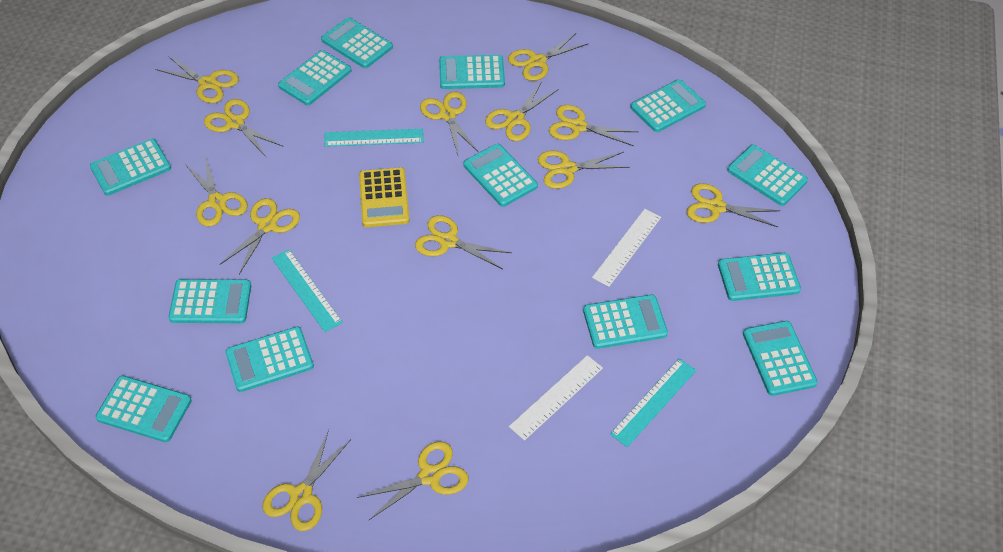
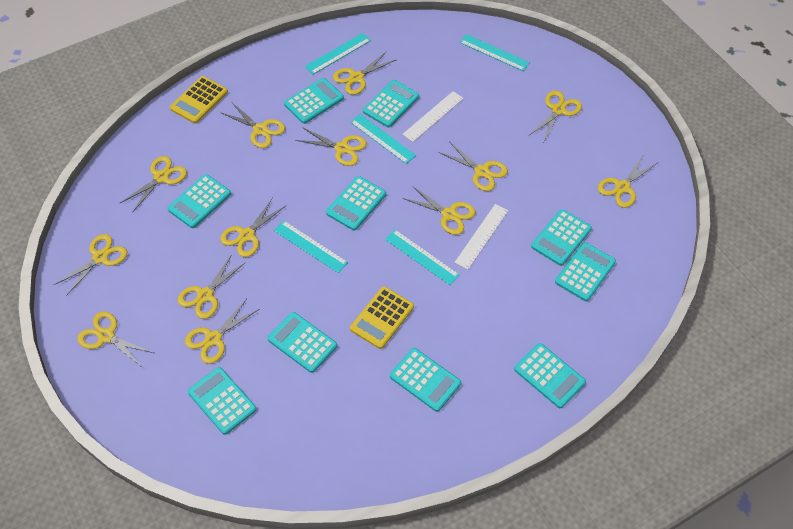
turquoise calculator: 13 -> 10
turquoise ruler: 3 -> 5
yellow calculator: 1 -> 2

